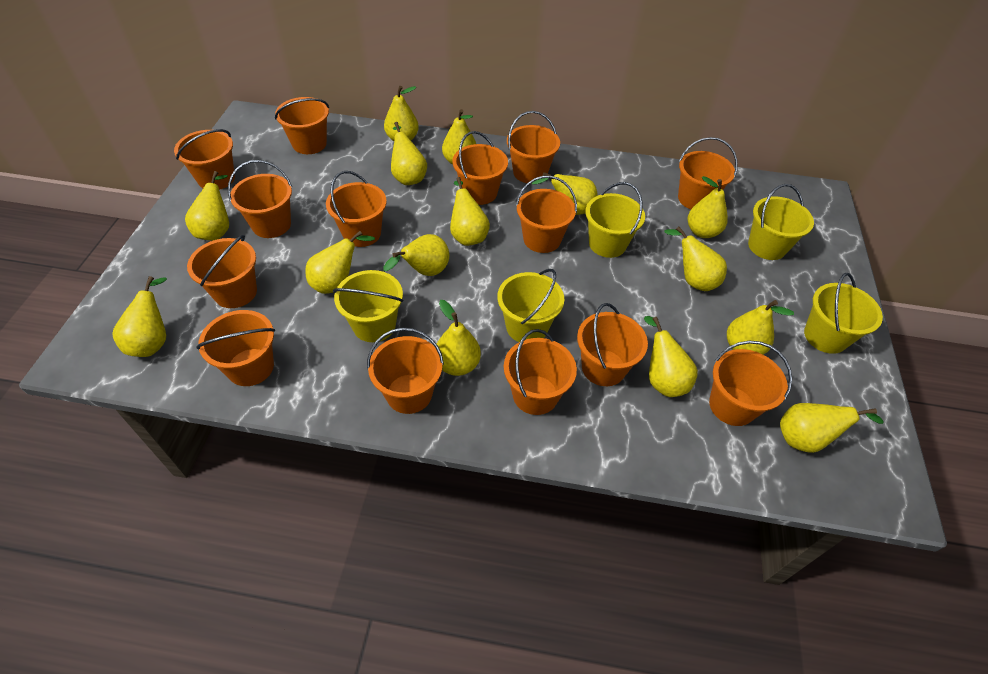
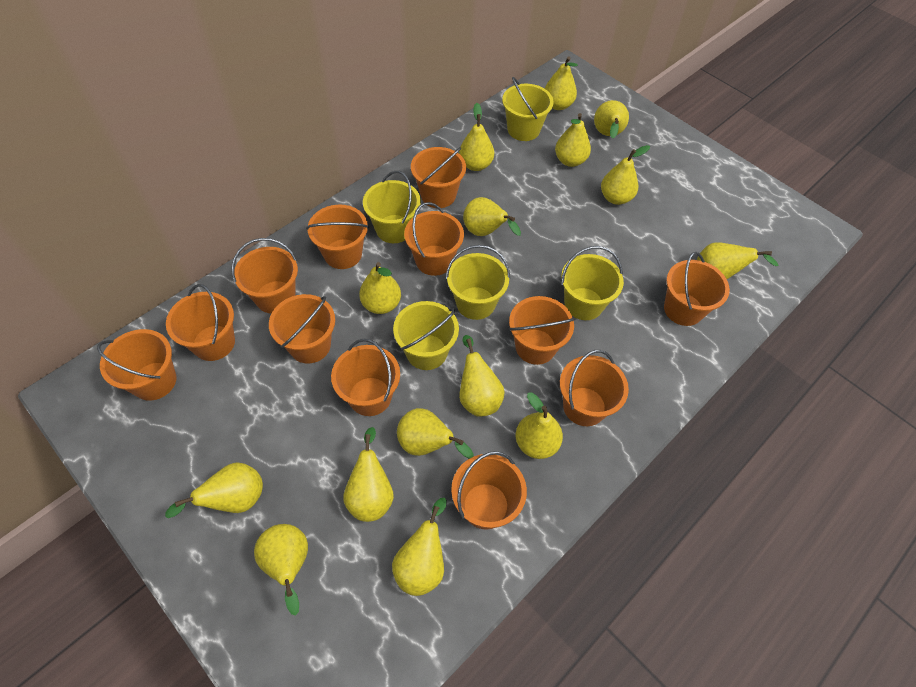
orange bucket: 14 -> 12

